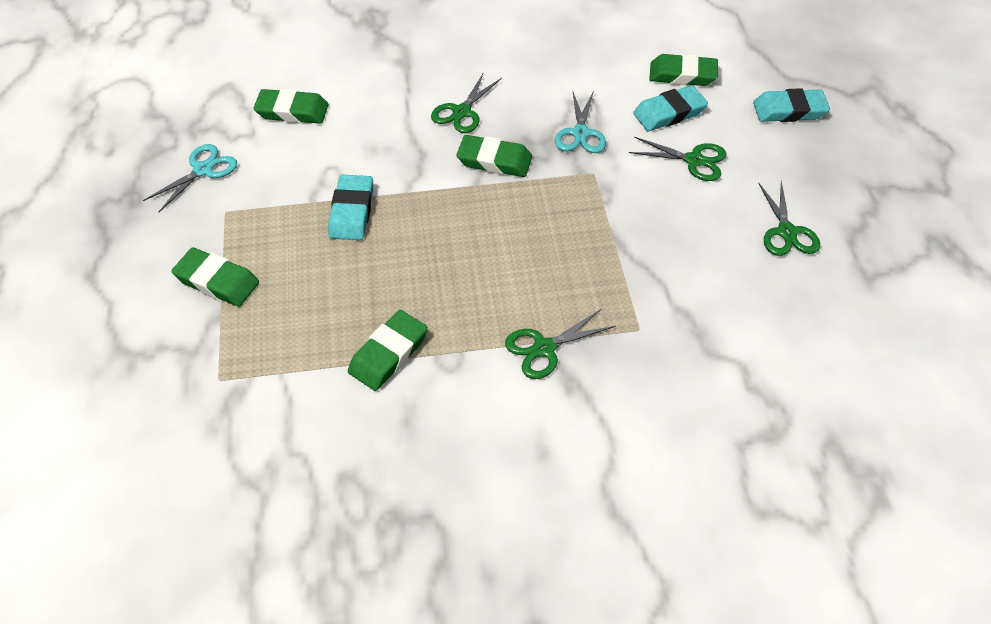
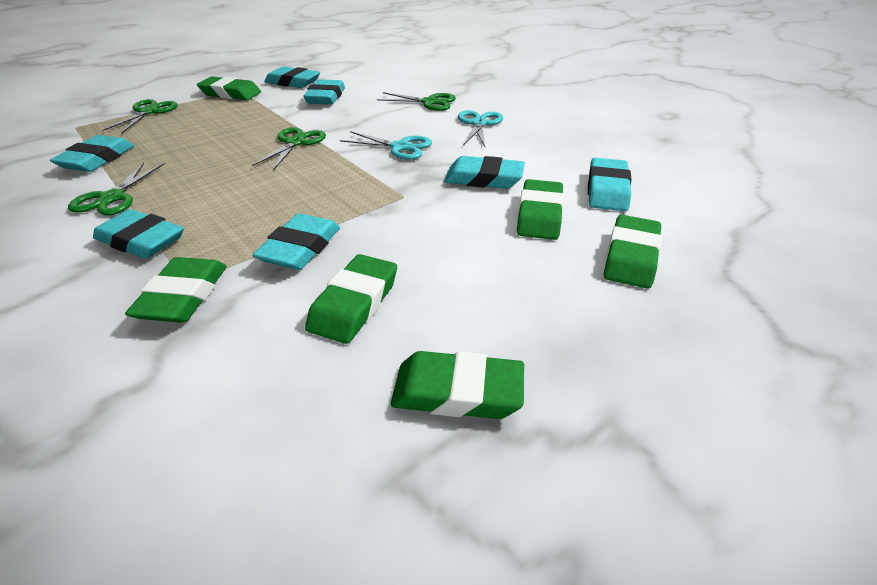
green eraser: 5 -> 6
turquoise eraser: 3 -> 7

